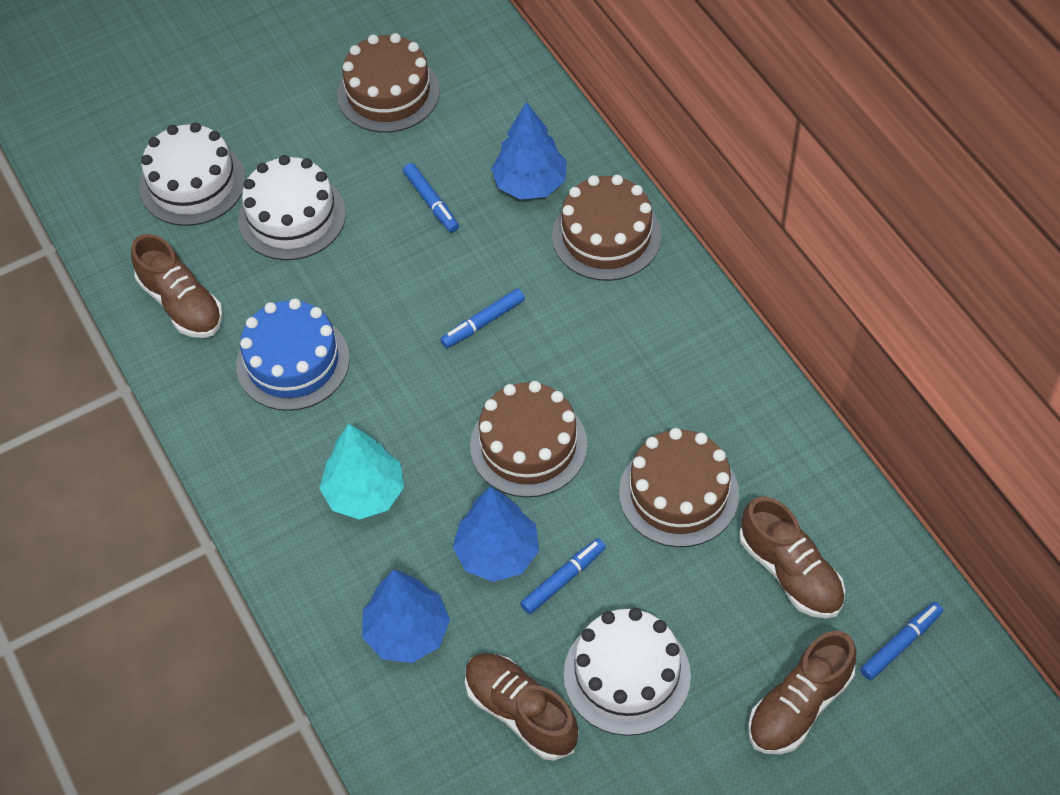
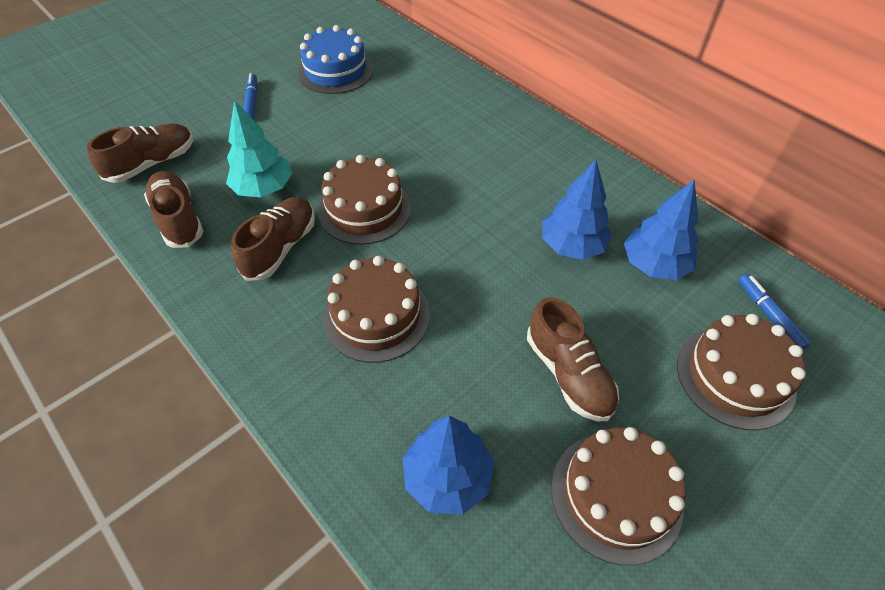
blue marker: 4 -> 2
white cake: 3 -> 0

